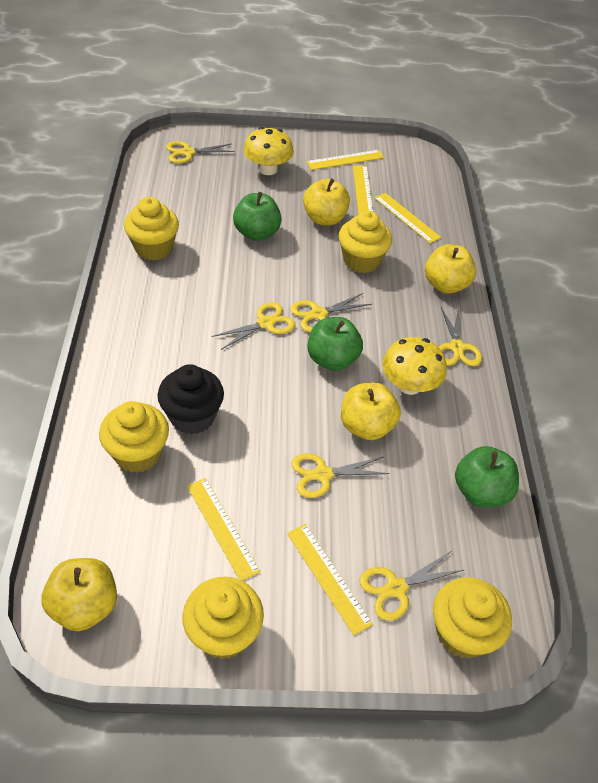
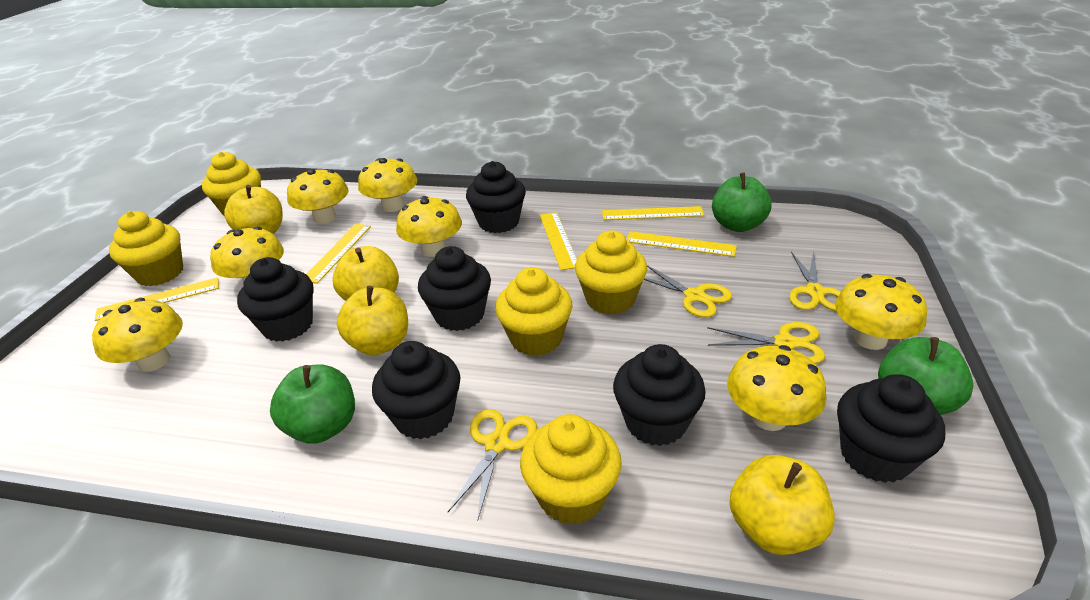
black cupcake: 1 -> 6
yellow mushroom: 2 -> 7
yellow scissors: 6 -> 4

